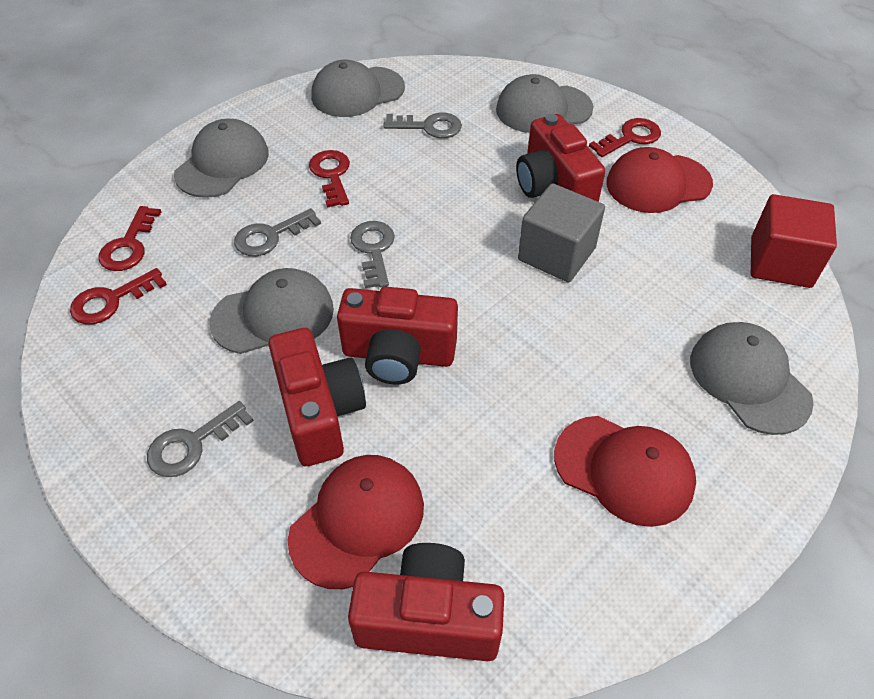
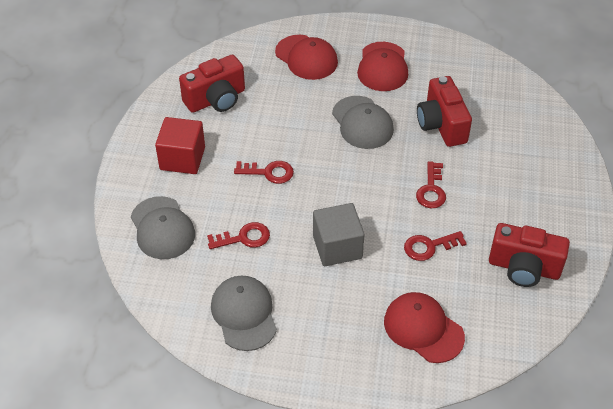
grey cap: 5 -> 3
grey key: 4 -> 0
red camera: 4 -> 3

